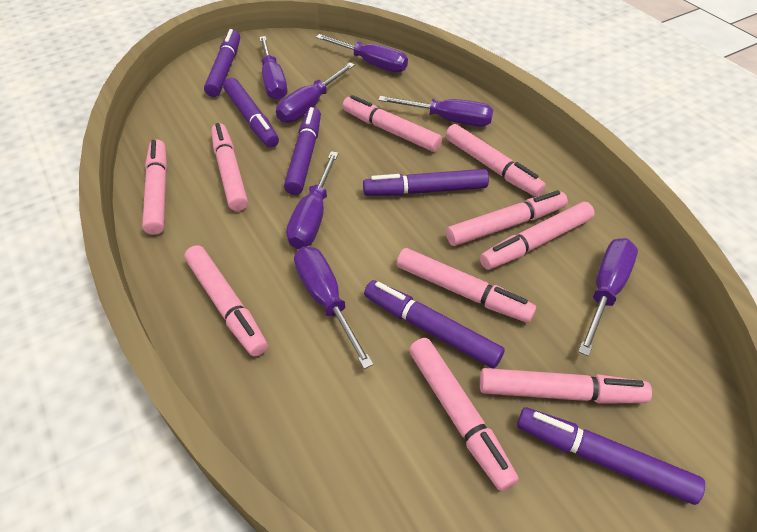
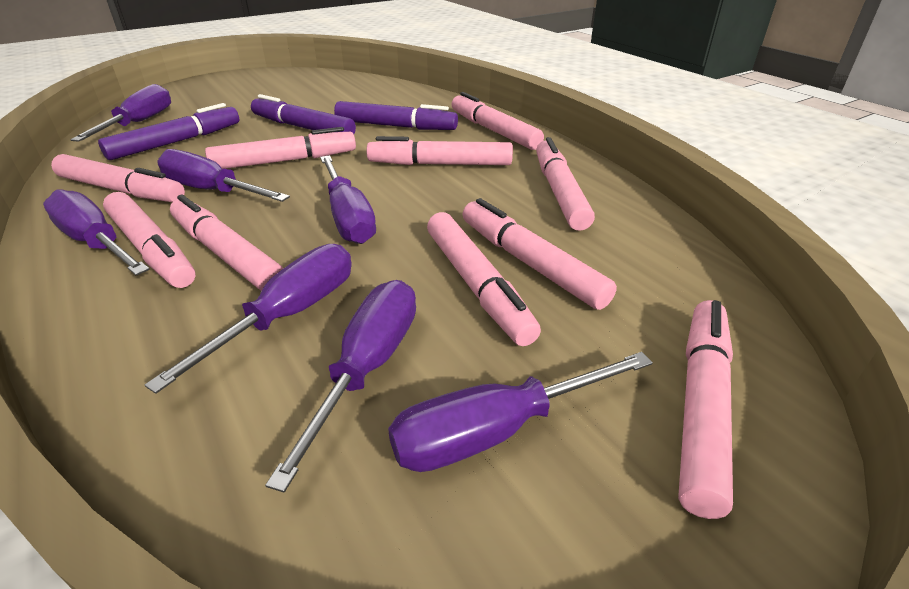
purple marker: 6 -> 3

